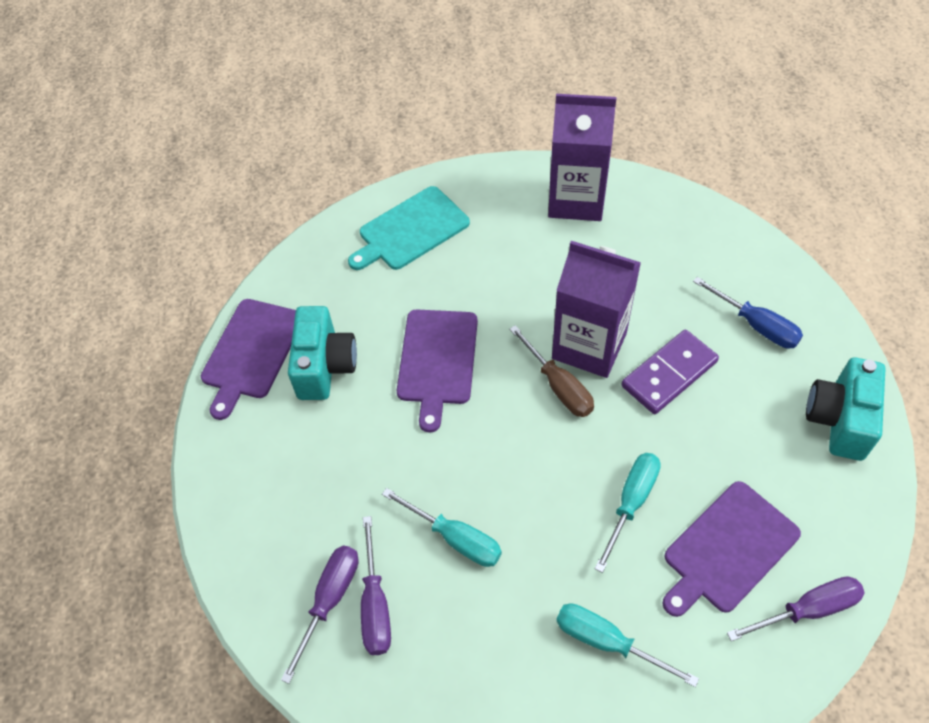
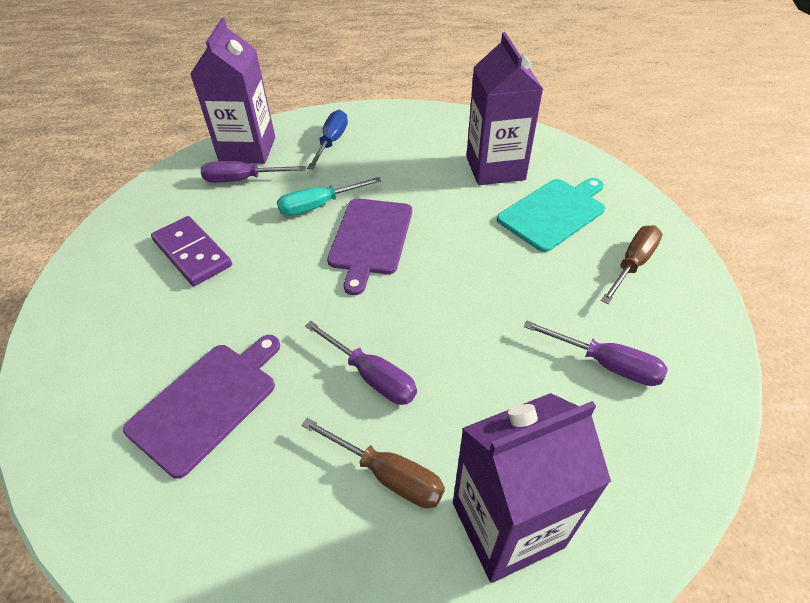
brown screwdriver: 1 -> 2
purple carton: 2 -> 3
purple cutting board: 3 -> 2
turquoise camera: 2 -> 0
turquoise screwdriver: 3 -> 1

